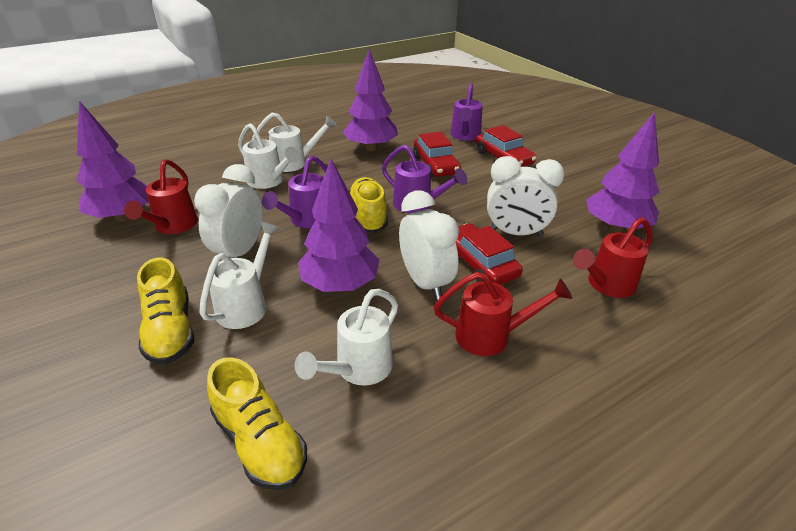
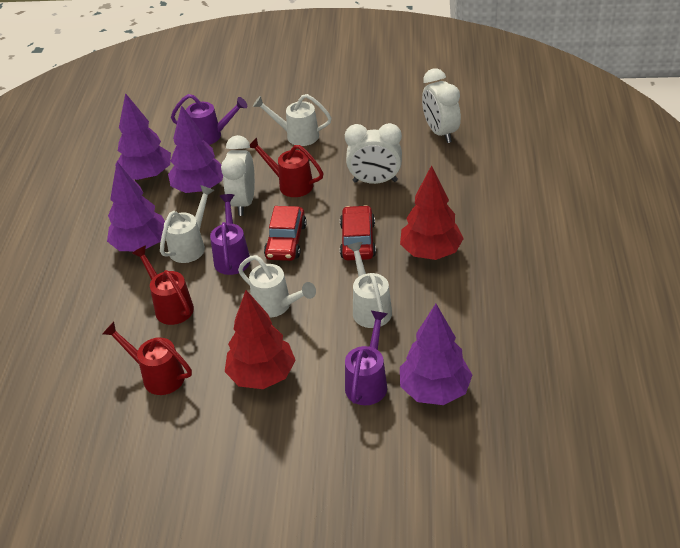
red car: 3 -> 2
red tree: 0 -> 2
yellow shoe: 3 -> 0

